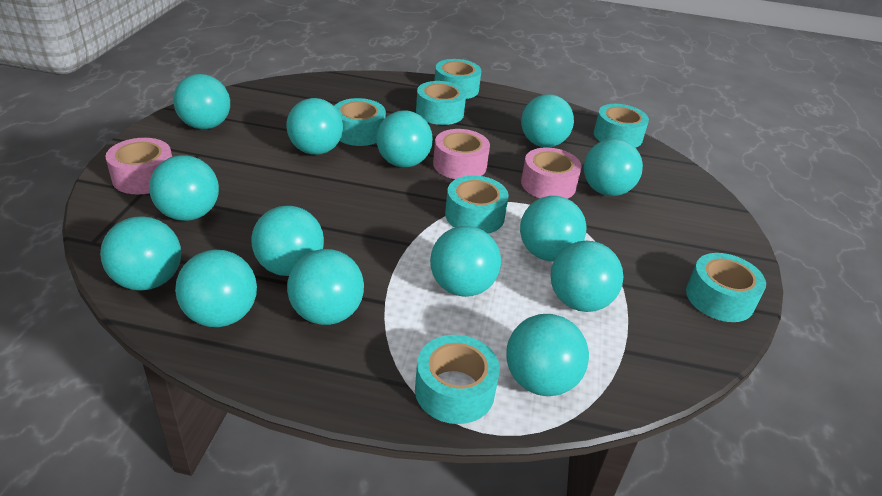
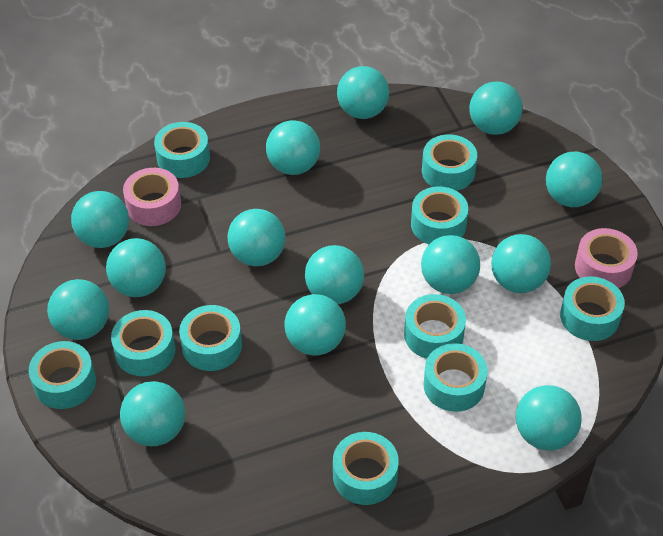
pink tape: 3 -> 2
turquoise tape: 7 -> 10

